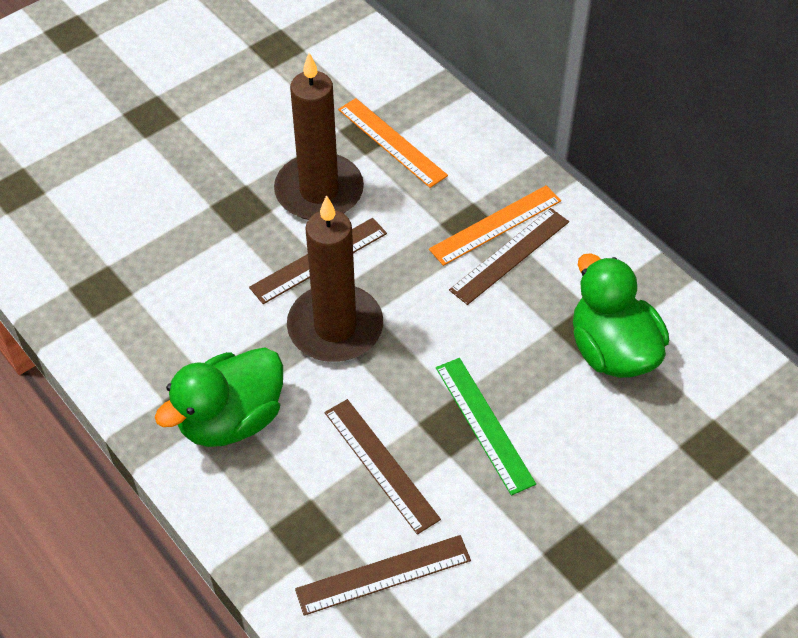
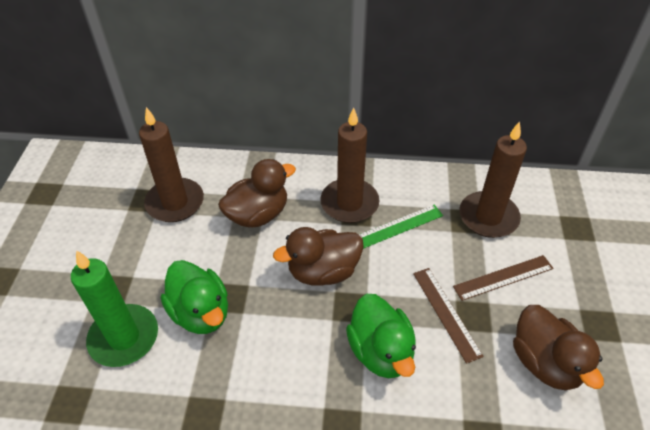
brown candle: 2 -> 3
brown duck: 0 -> 3
brown ruler: 4 -> 2
green candle: 0 -> 1
orange ruler: 2 -> 0

